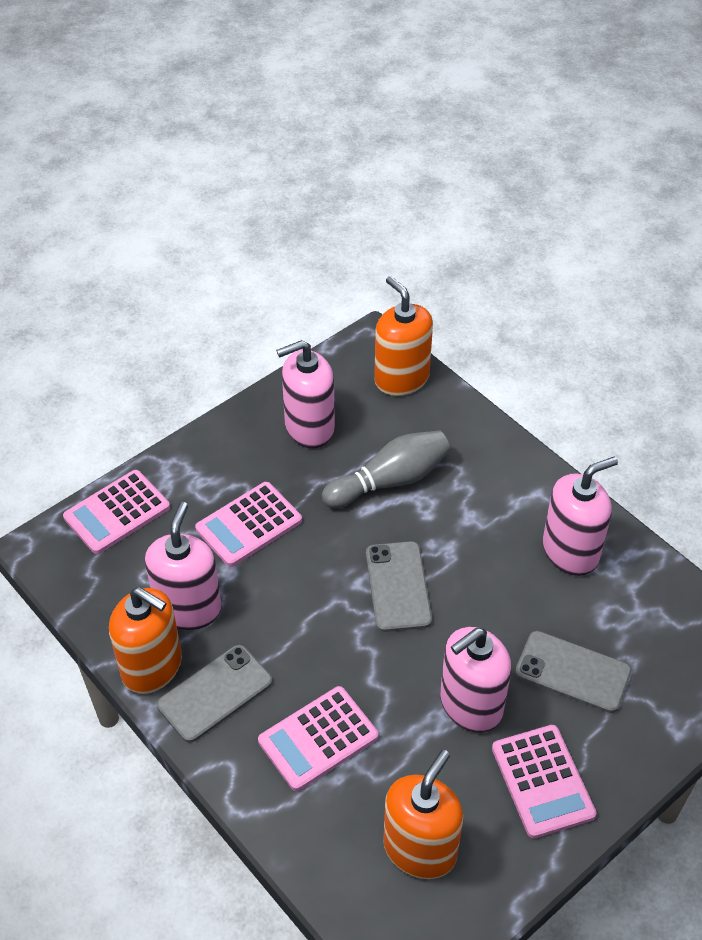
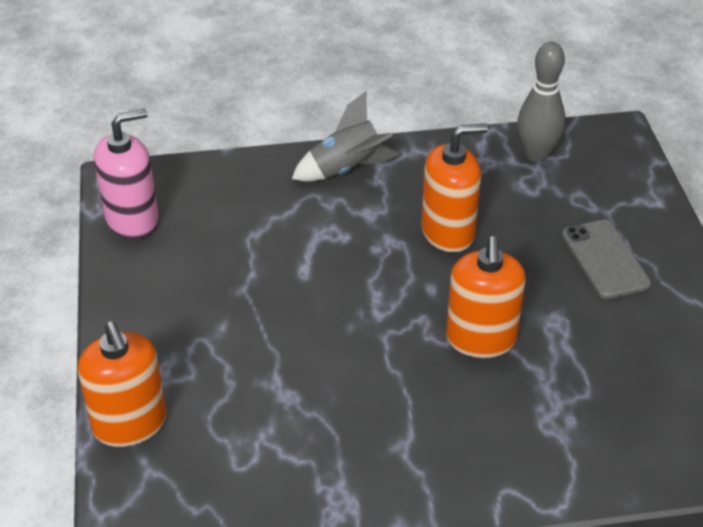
grey phone: 3 -> 1
grey rocket: 0 -> 1
pink calculator: 4 -> 0
pink soap dispenser: 4 -> 1

